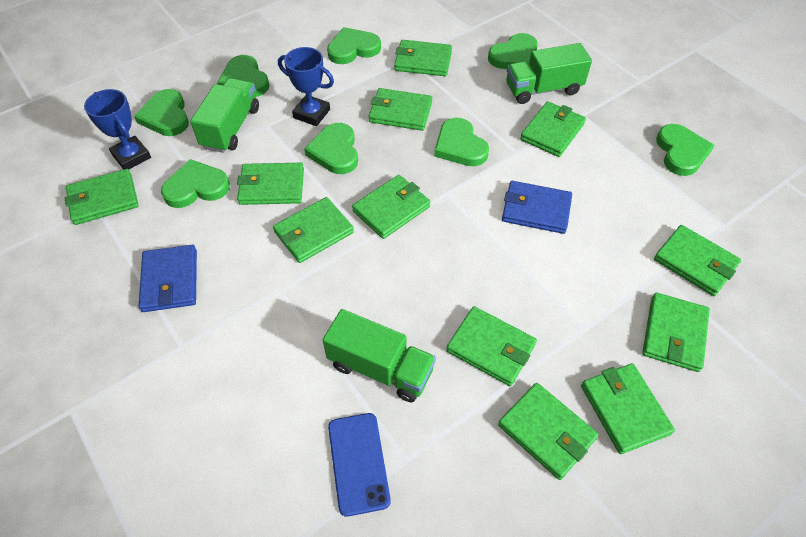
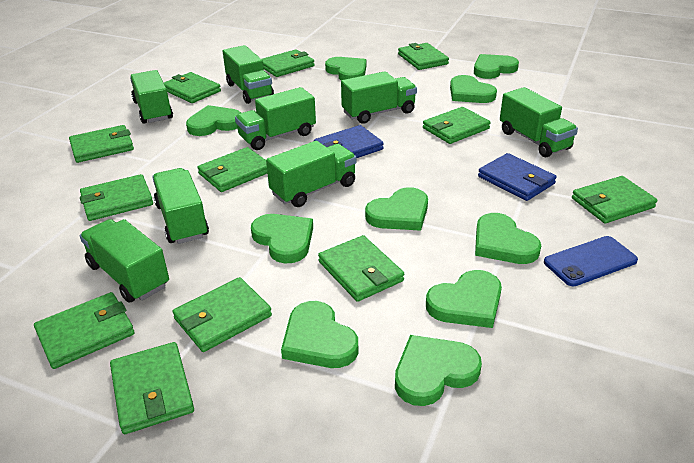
blue trophy: 2 -> 0
green heart: 8 -> 10
green truck: 3 -> 8

